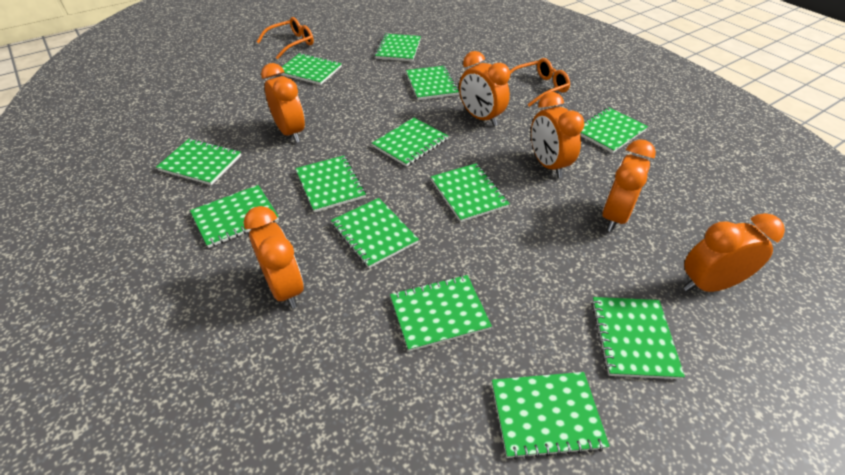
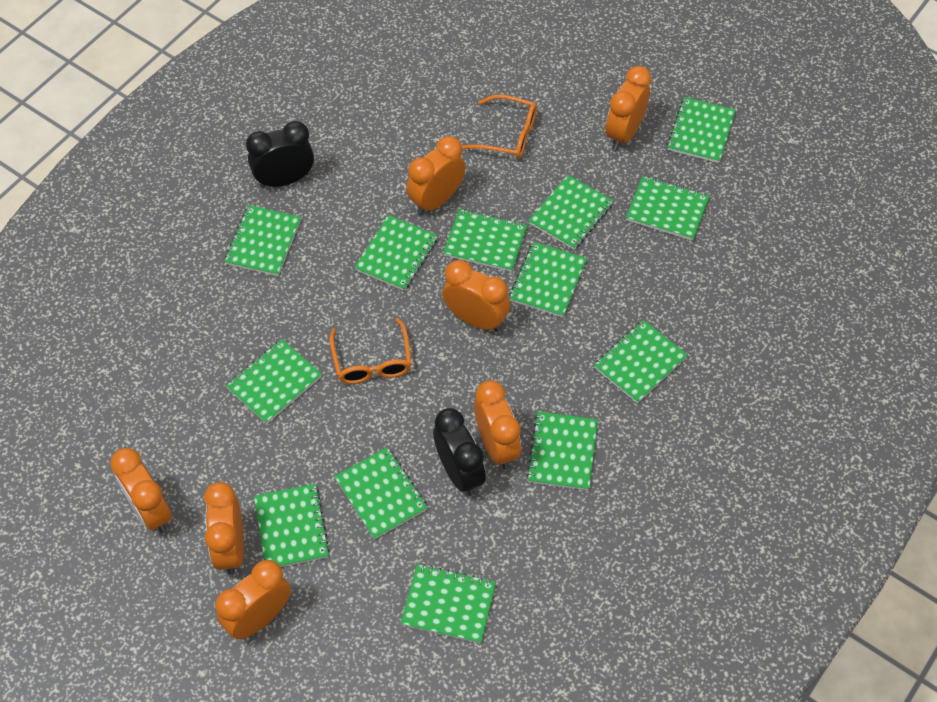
black clock: 0 -> 2
orange clock: 6 -> 7

